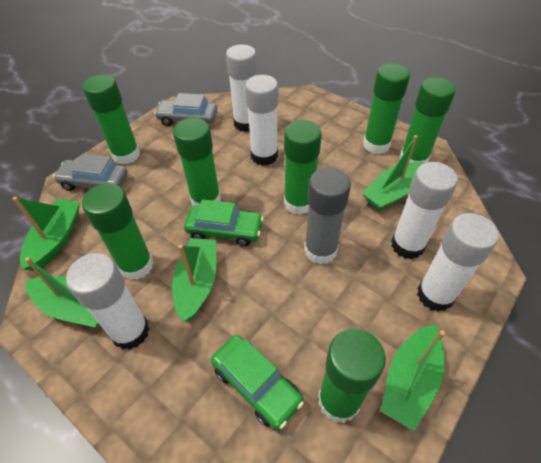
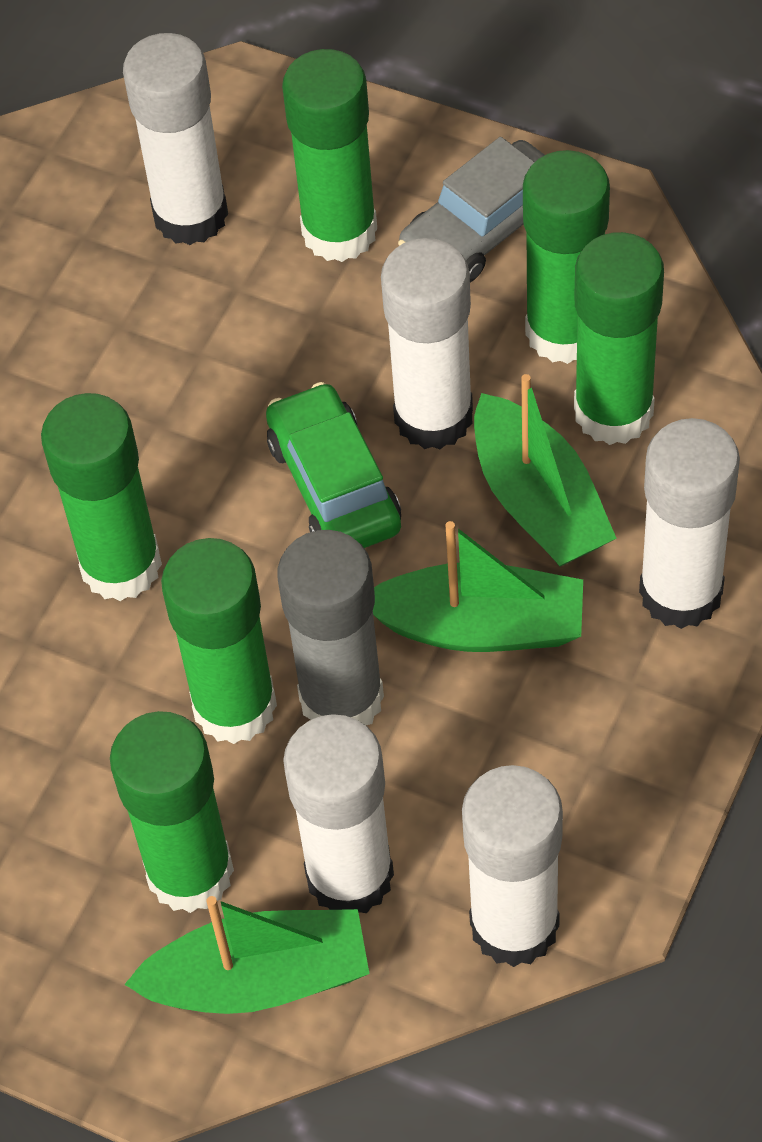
green boat: 5 -> 3
green car: 2 -> 1
green glue stick: 7 -> 6
grey car: 2 -> 1

